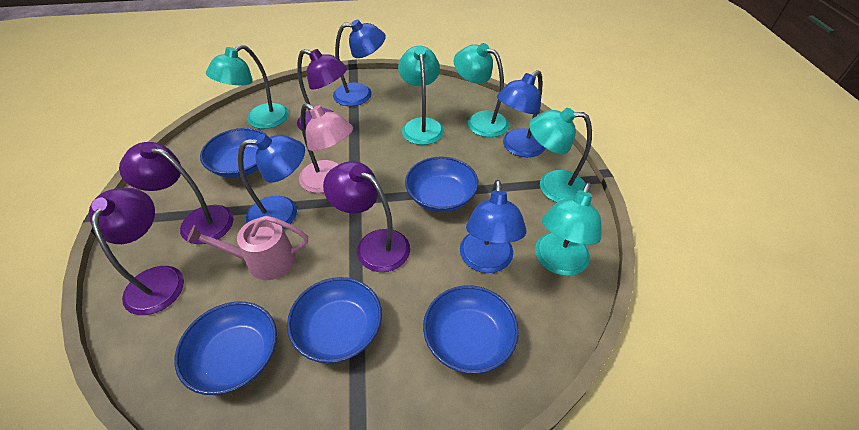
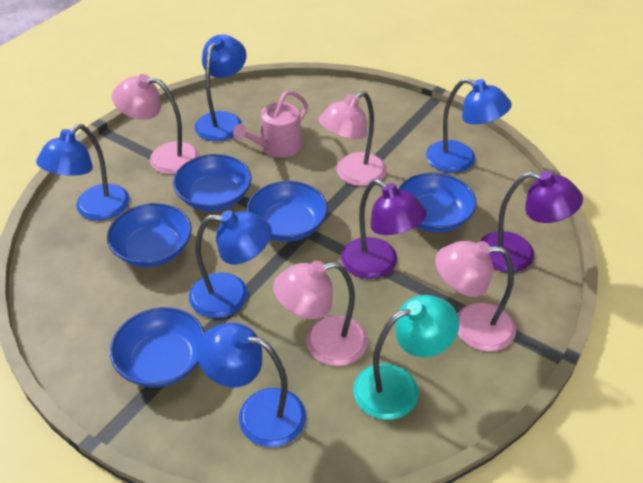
blue lamp: 4 -> 5
pink lamp: 1 -> 4
purple lamp: 4 -> 2
turquoise lamp: 5 -> 1

